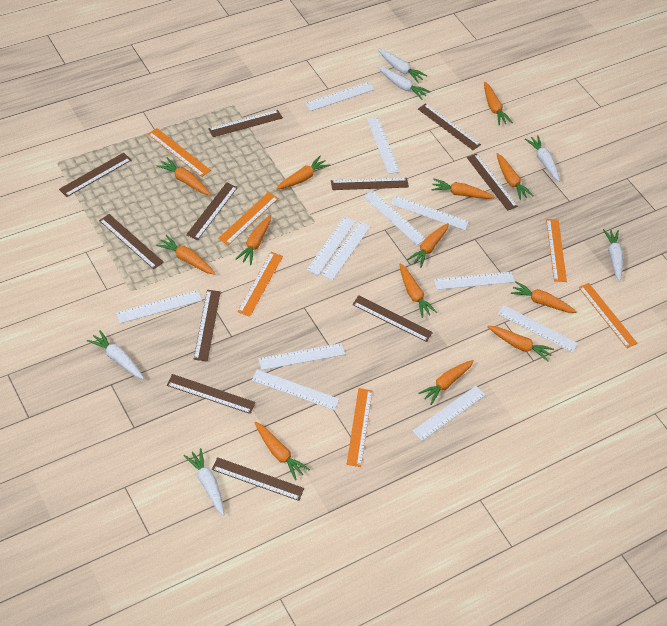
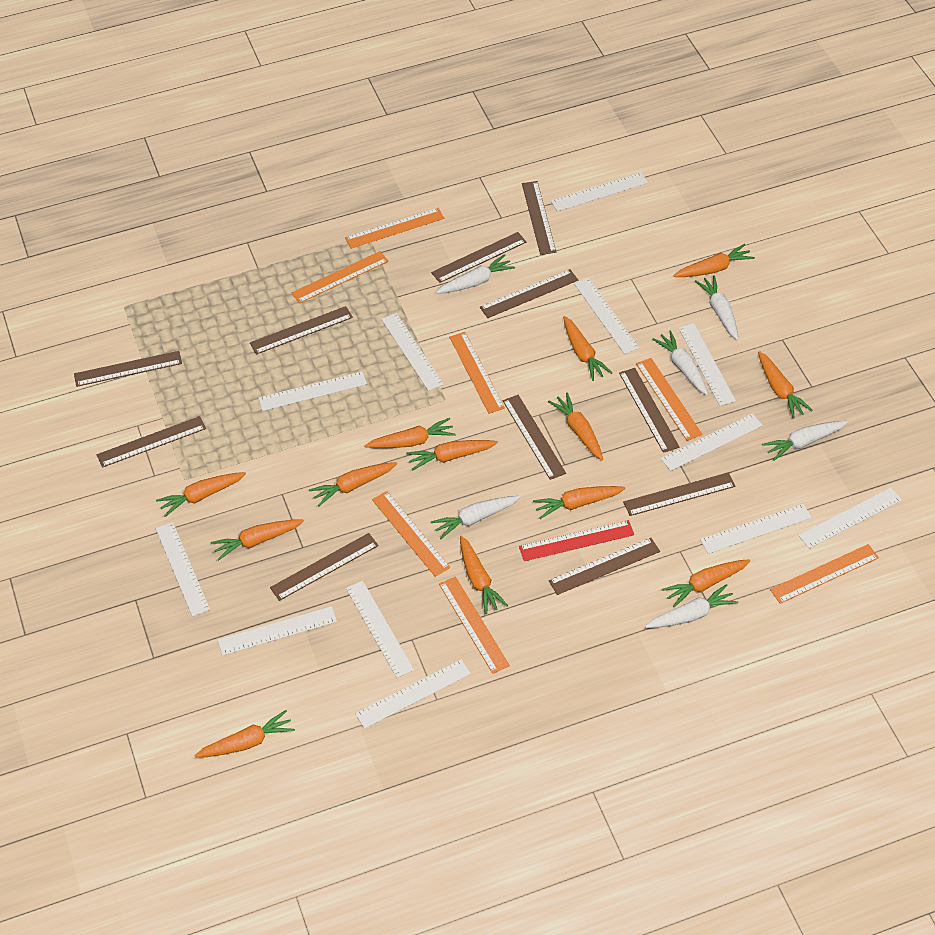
orange ruler: 6 -> 7
red ruler: 0 -> 1

